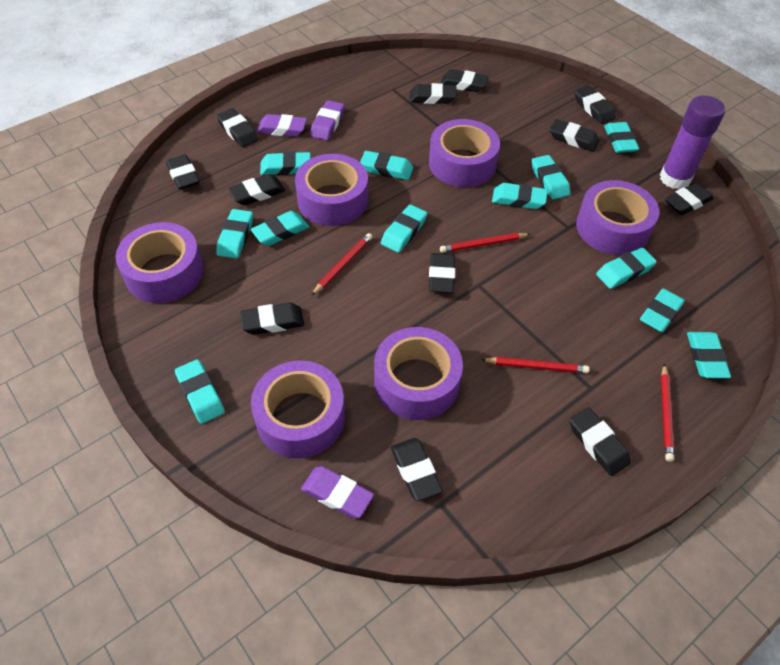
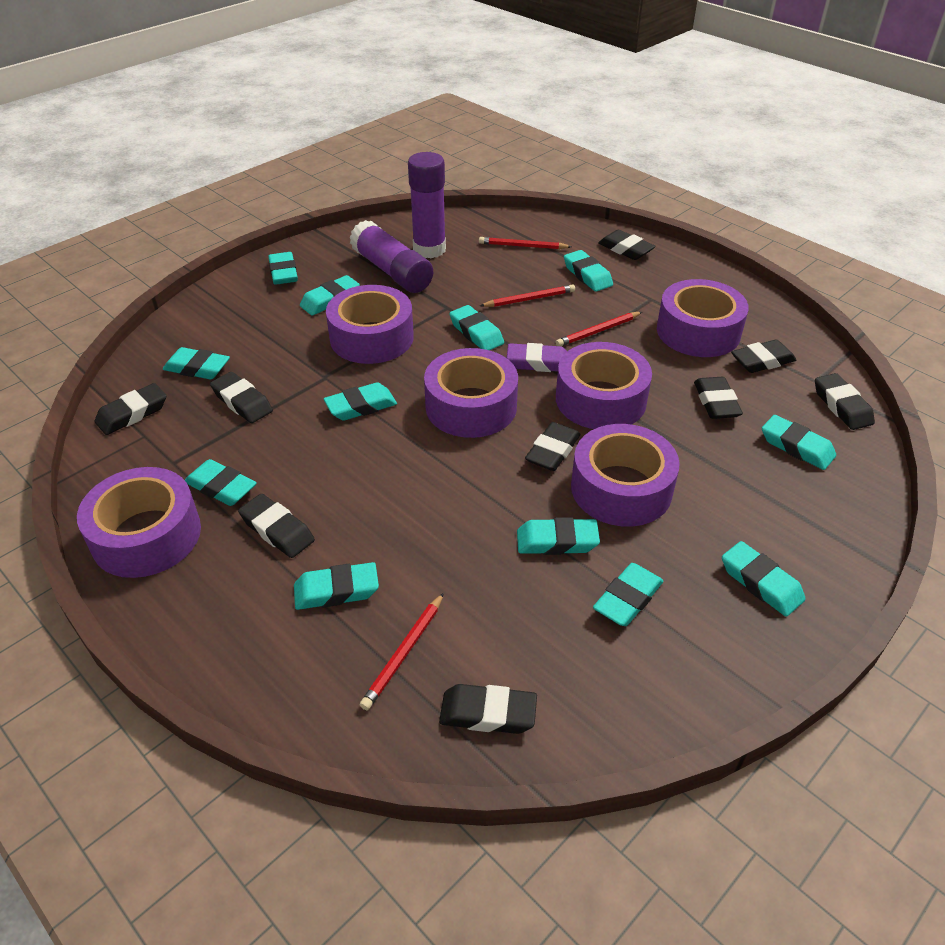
black eraser: 12 -> 9
purple eraser: 3 -> 1
purple glue stick: 1 -> 2

